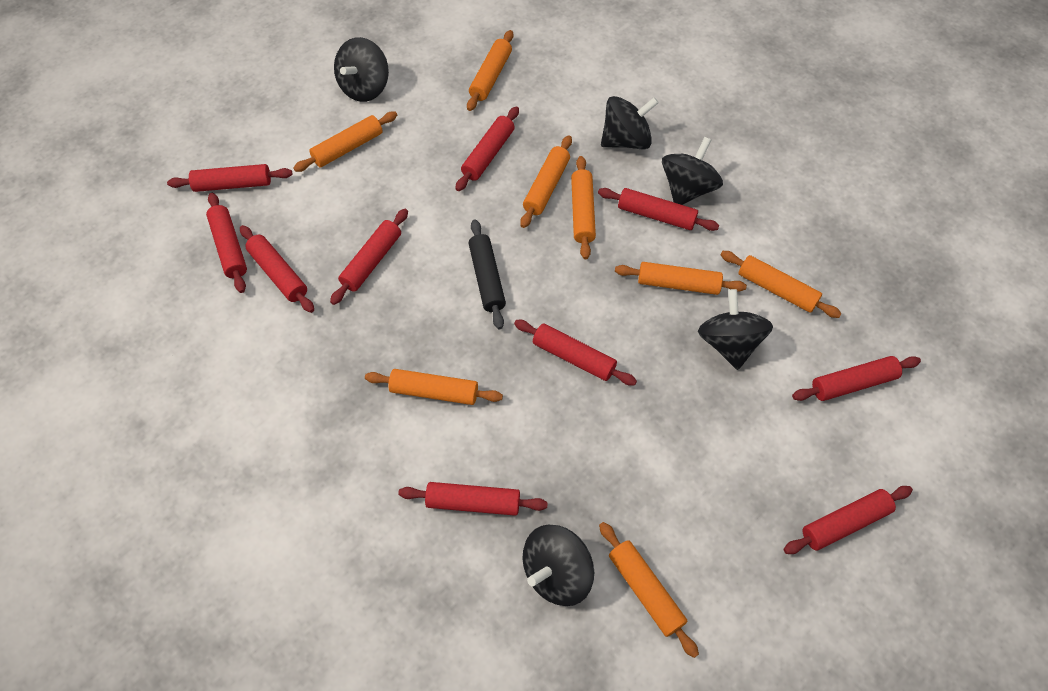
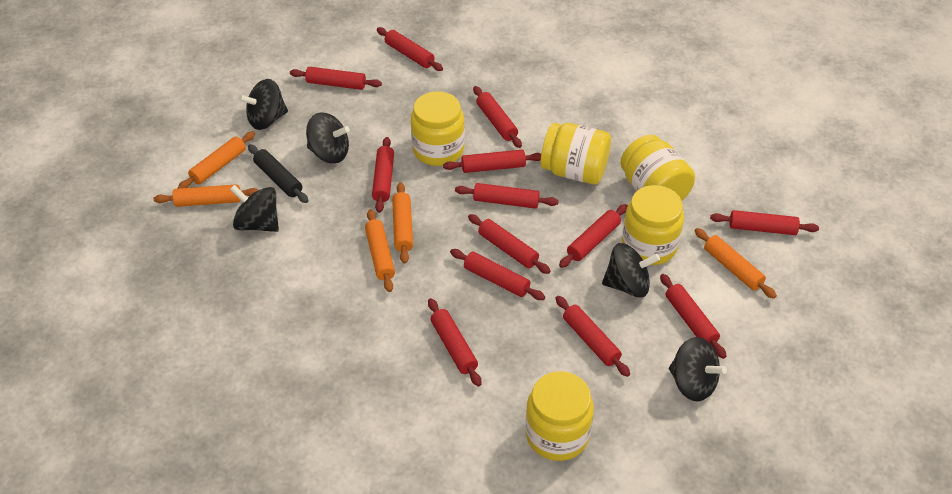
orange rolling pin: 8 -> 5
red rolling pin: 10 -> 13
yellow jar: 0 -> 5

